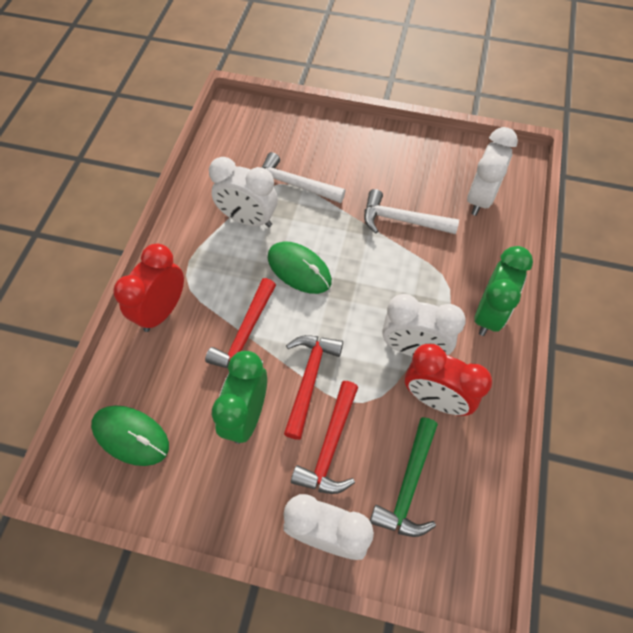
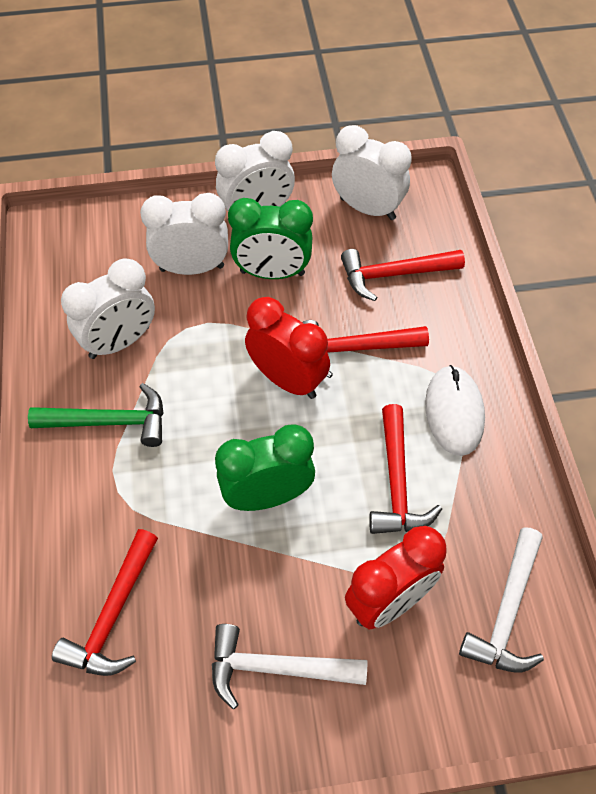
green mouse: 2 -> 0
red hammer: 3 -> 4
white mouse: 0 -> 1

